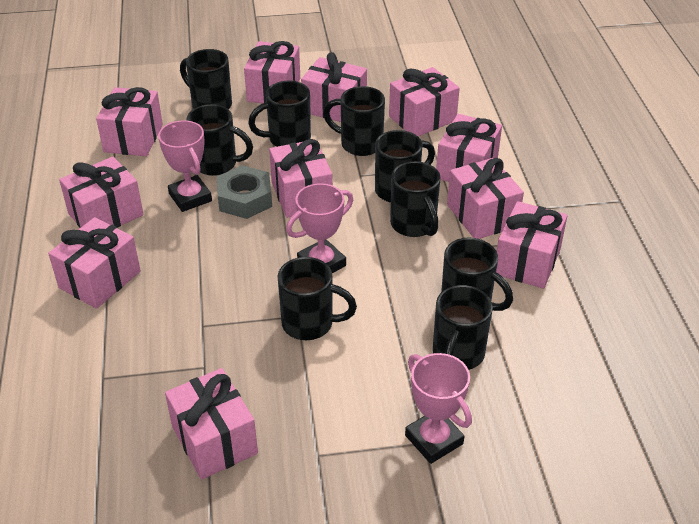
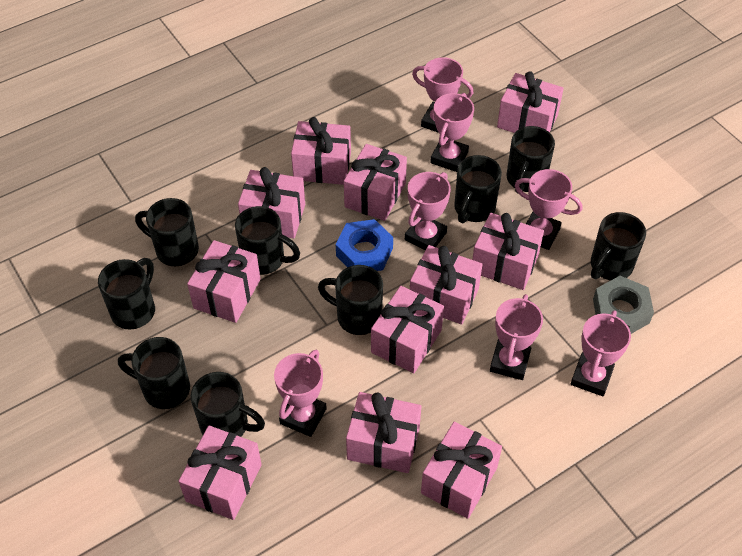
blue nut: 0 -> 1
pink trophy: 3 -> 7

